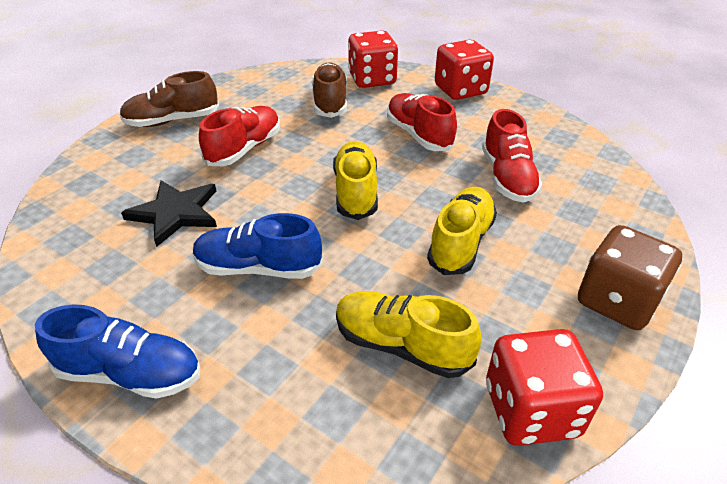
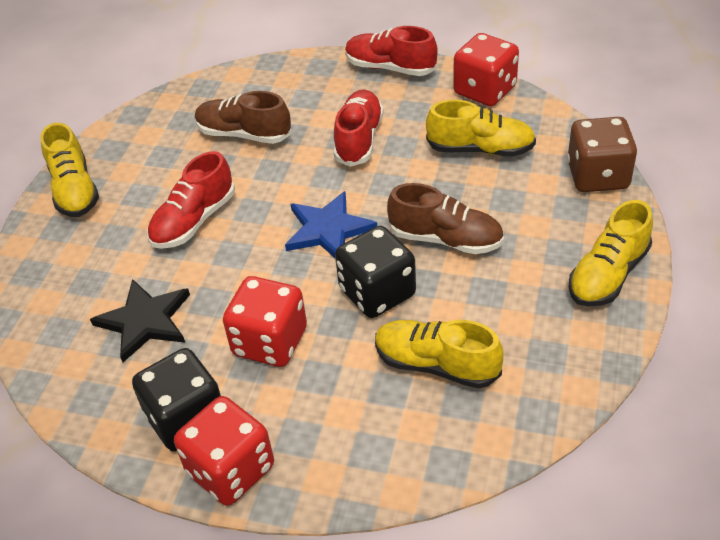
black dice: 0 -> 2
blue shoe: 2 -> 0
blue star: 0 -> 1
yellow shoe: 3 -> 4

